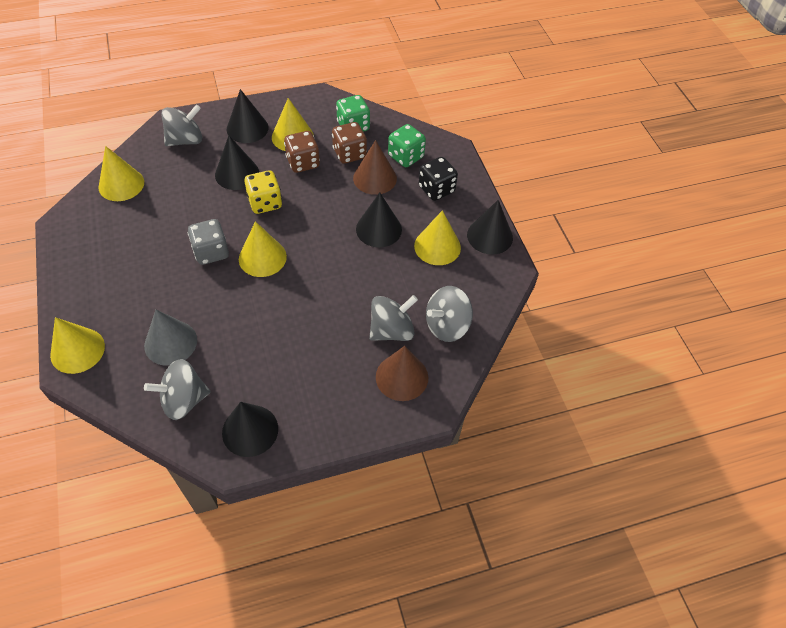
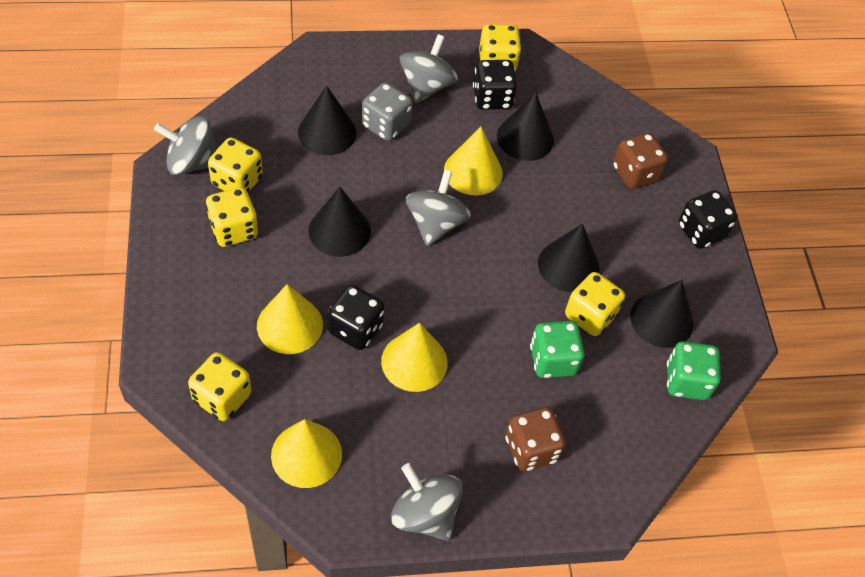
black dice: 1 -> 3
brown cone: 2 -> 0
grey cone: 1 -> 0
yellow cone: 5 -> 4
yellow dice: 1 -> 5

